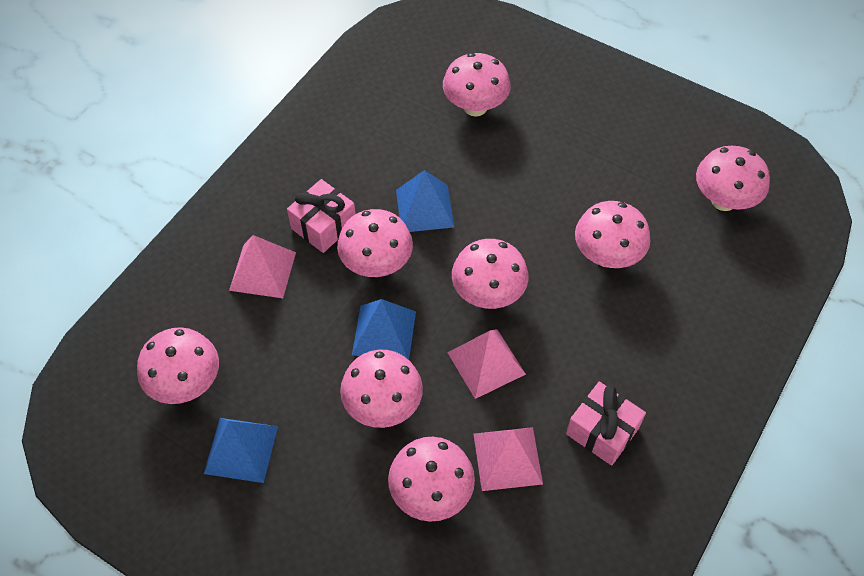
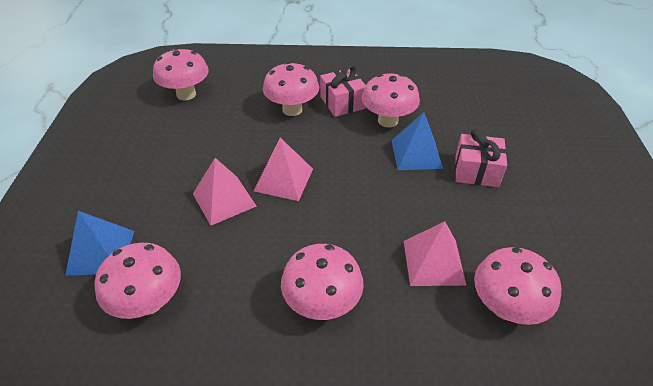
blue pyramid: 3 -> 2
pink mushroom: 8 -> 6

